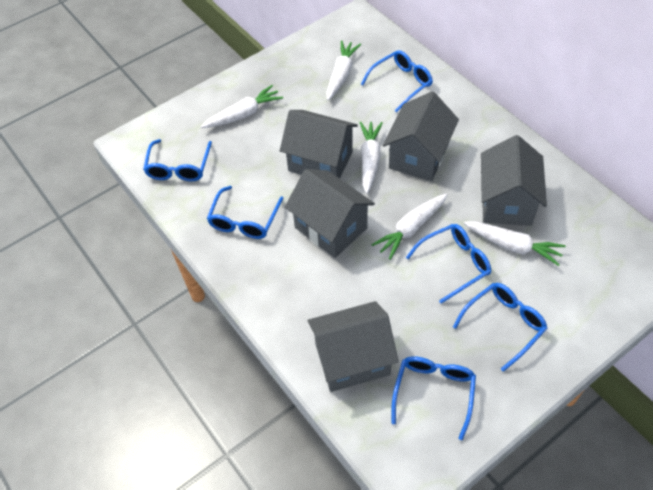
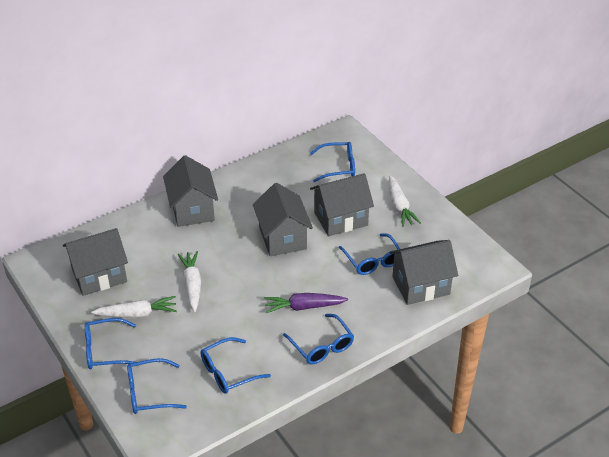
purple carrot: 0 -> 1
white carrot: 5 -> 3

